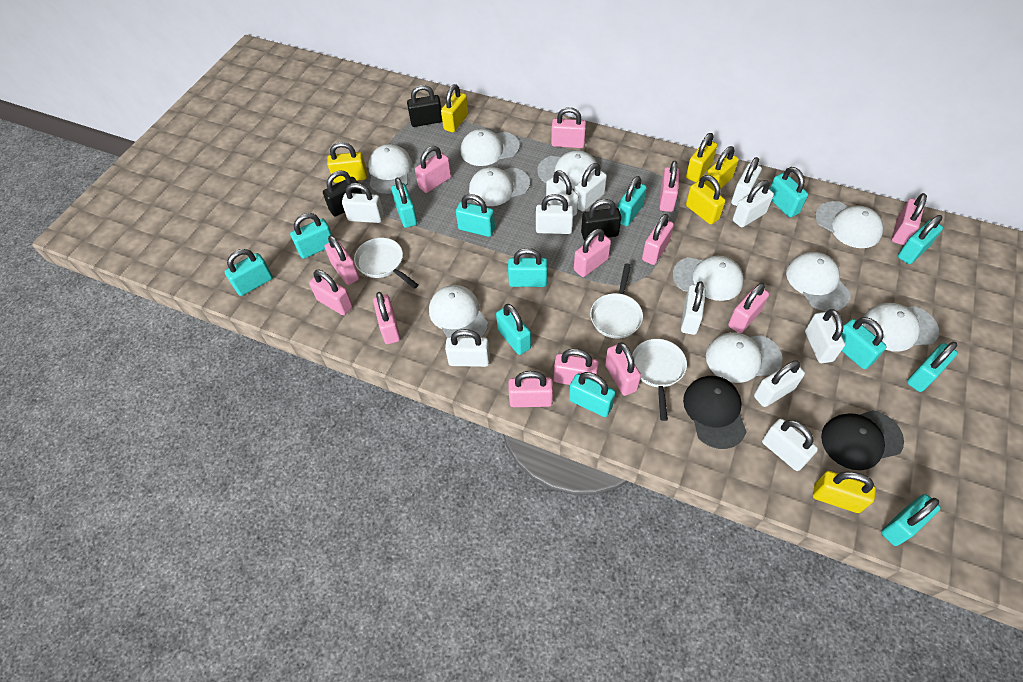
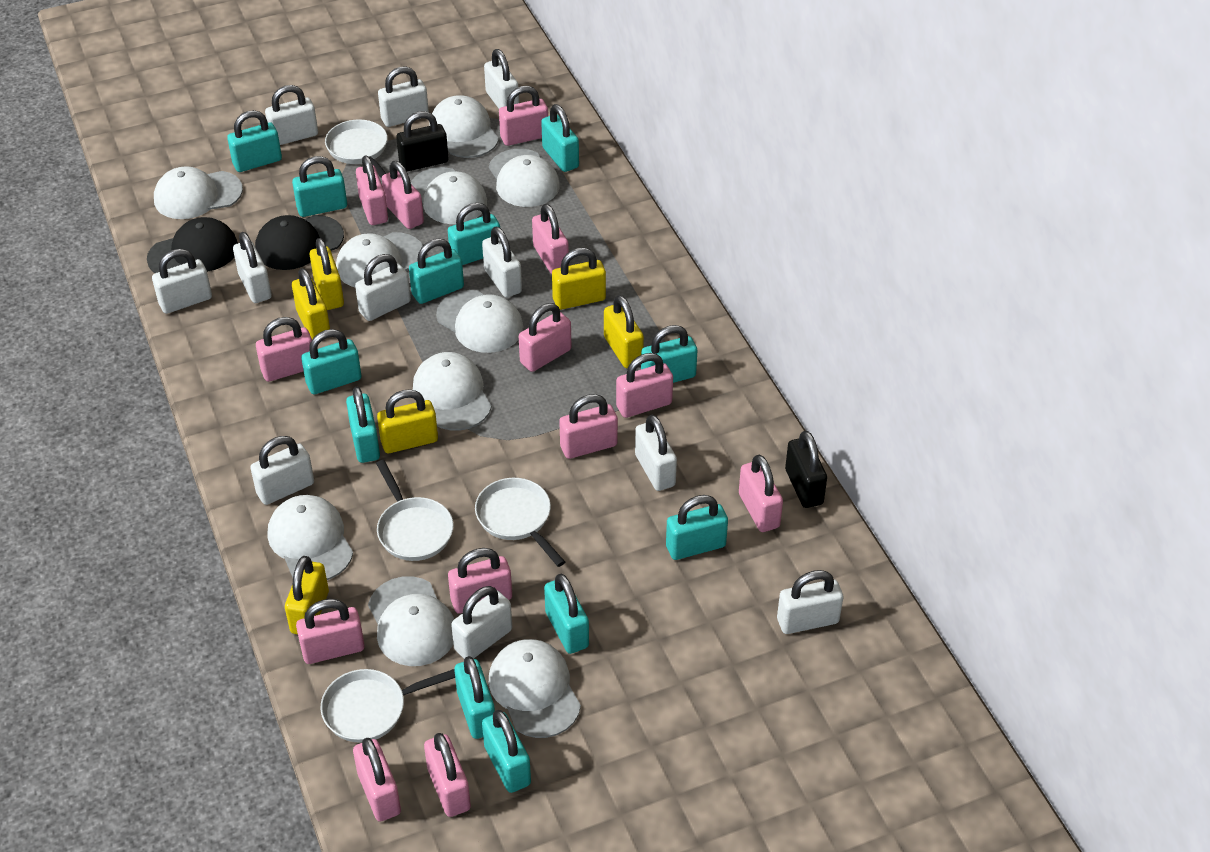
black padlock: 3 -> 2
turquoise padlock: 13 -> 12
white pan: 3 -> 4

